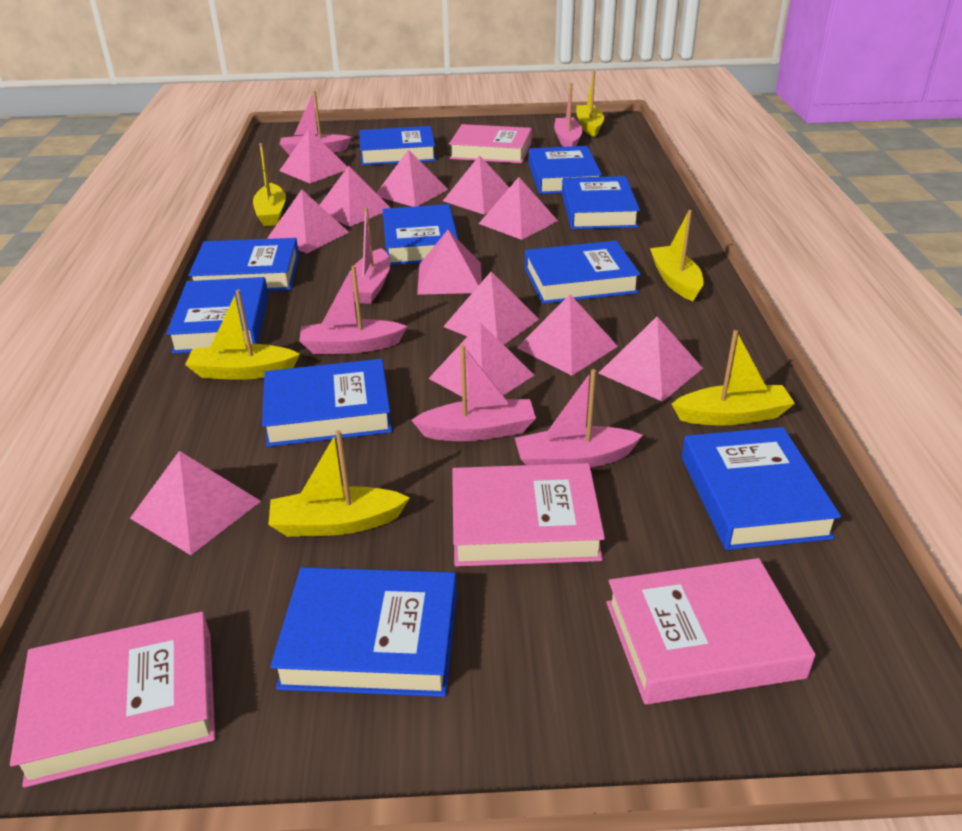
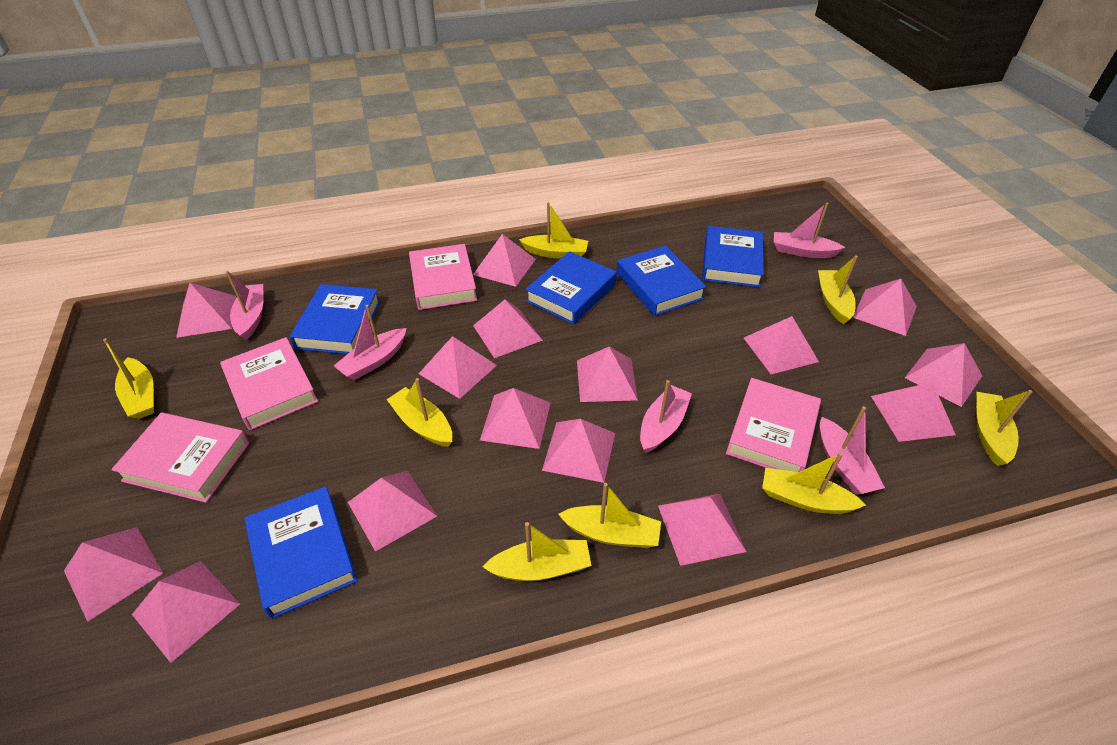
blue book: 10 -> 5
pink boat: 6 -> 5
pink pyramid: 12 -> 15
yellow boat: 6 -> 8

